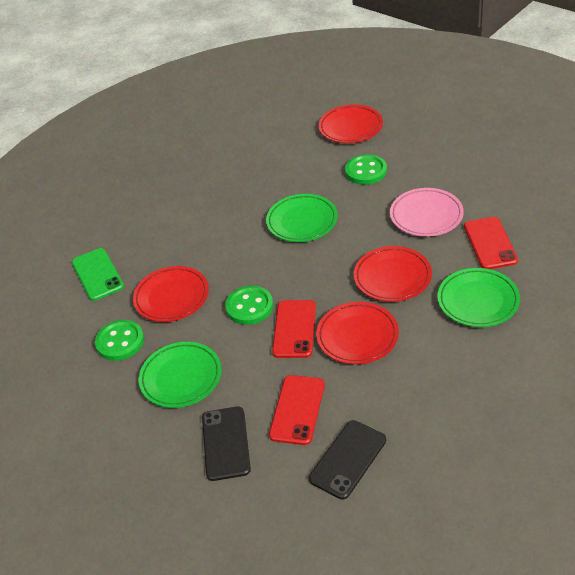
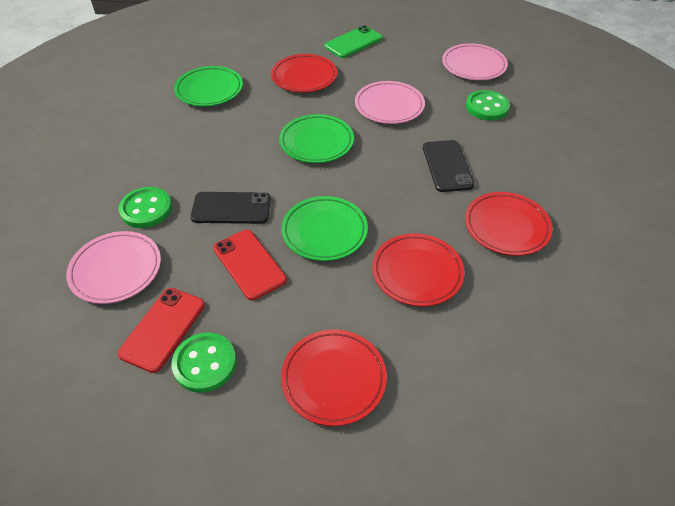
pink plate: 1 -> 3
red phone: 3 -> 2

